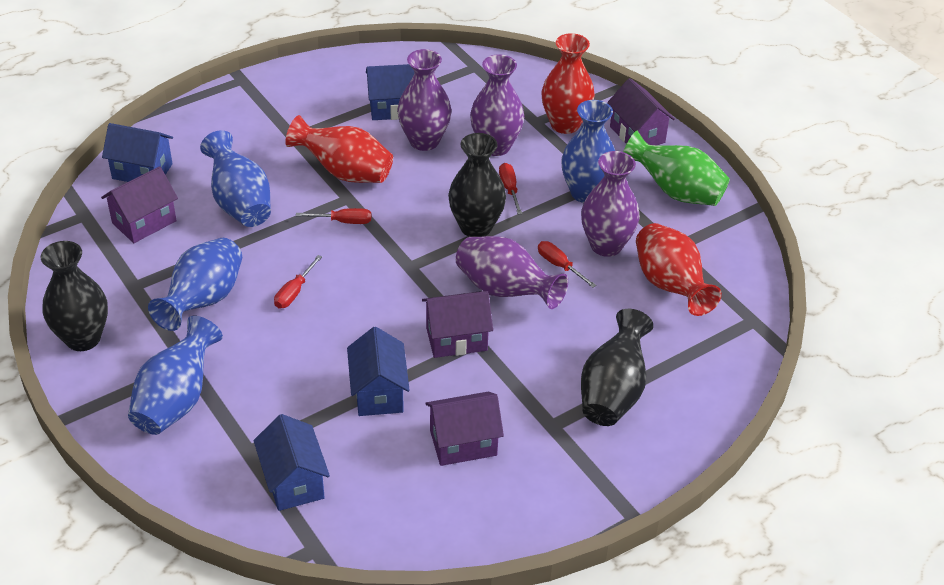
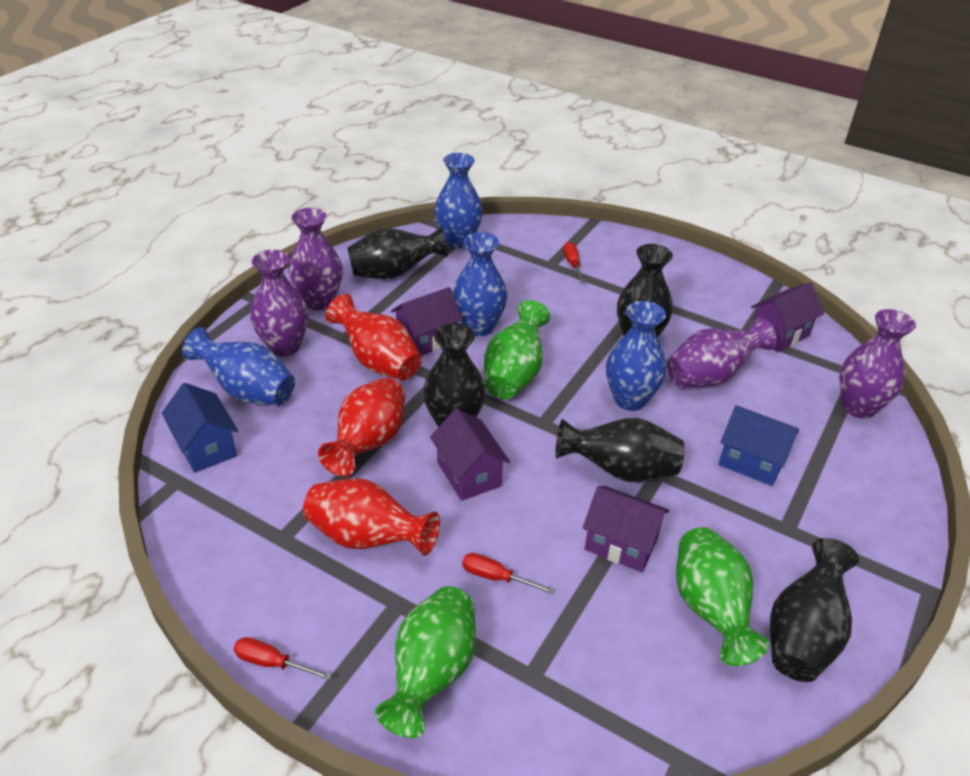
black vase: 3 -> 5
blue house: 4 -> 2
green vase: 1 -> 3
red screwdriver: 4 -> 3

